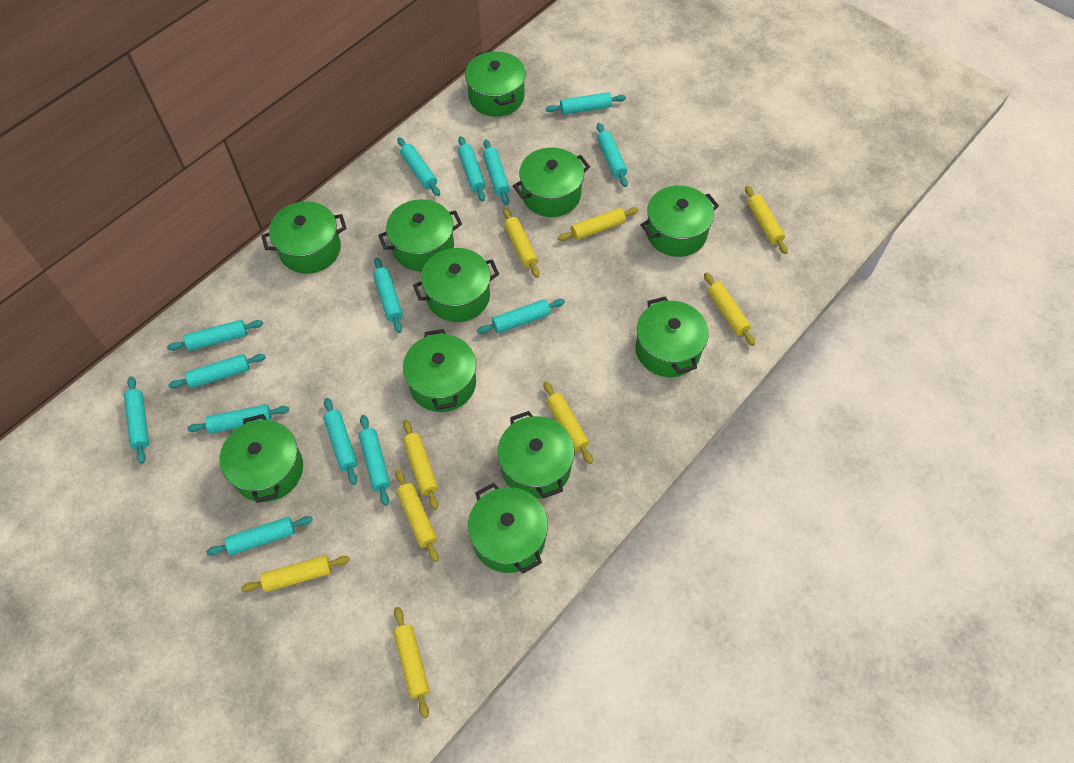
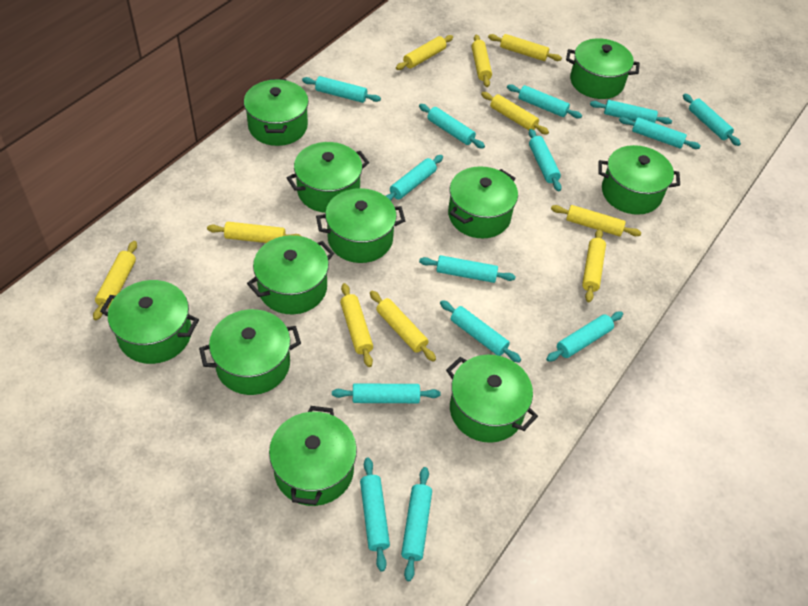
yellow rolling pin: 9 -> 10

